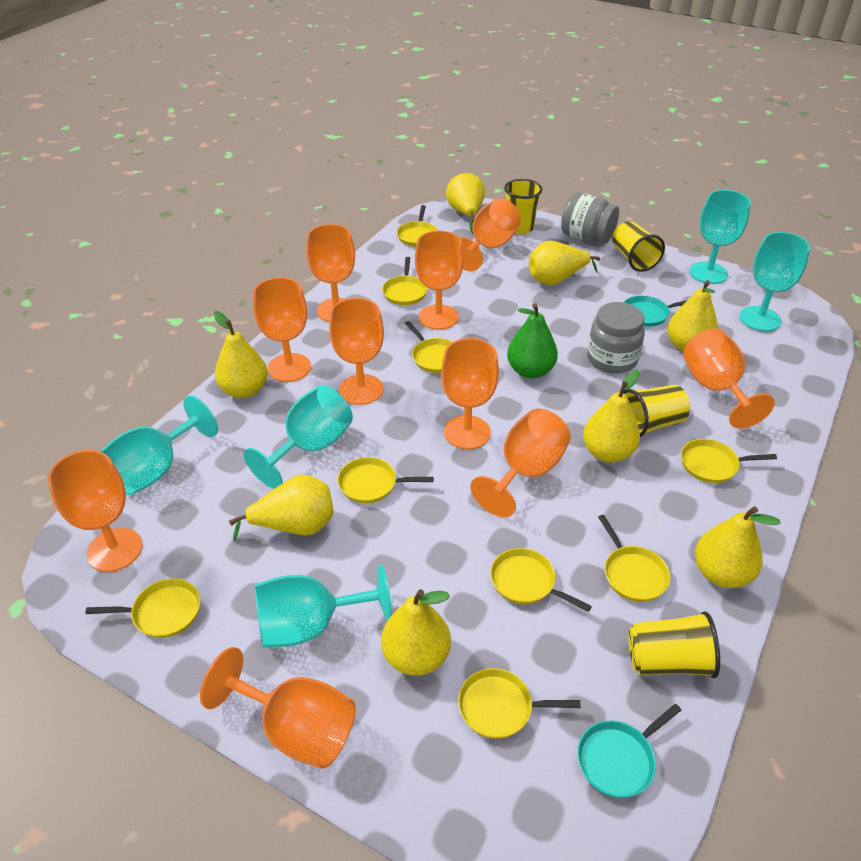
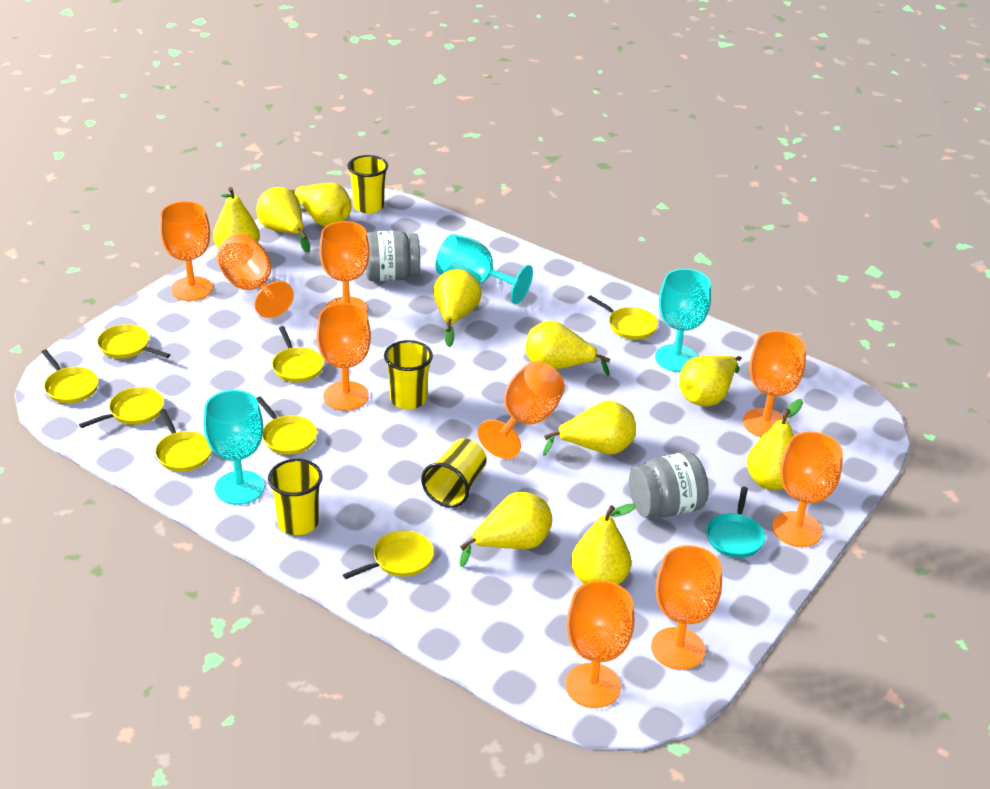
green pear: 1 -> 0
orange goblet: 10 -> 9
turquoise goblet: 5 -> 3
turquoise pan: 2 -> 1
yellow pan: 9 -> 8
yellow pear: 8 -> 10

